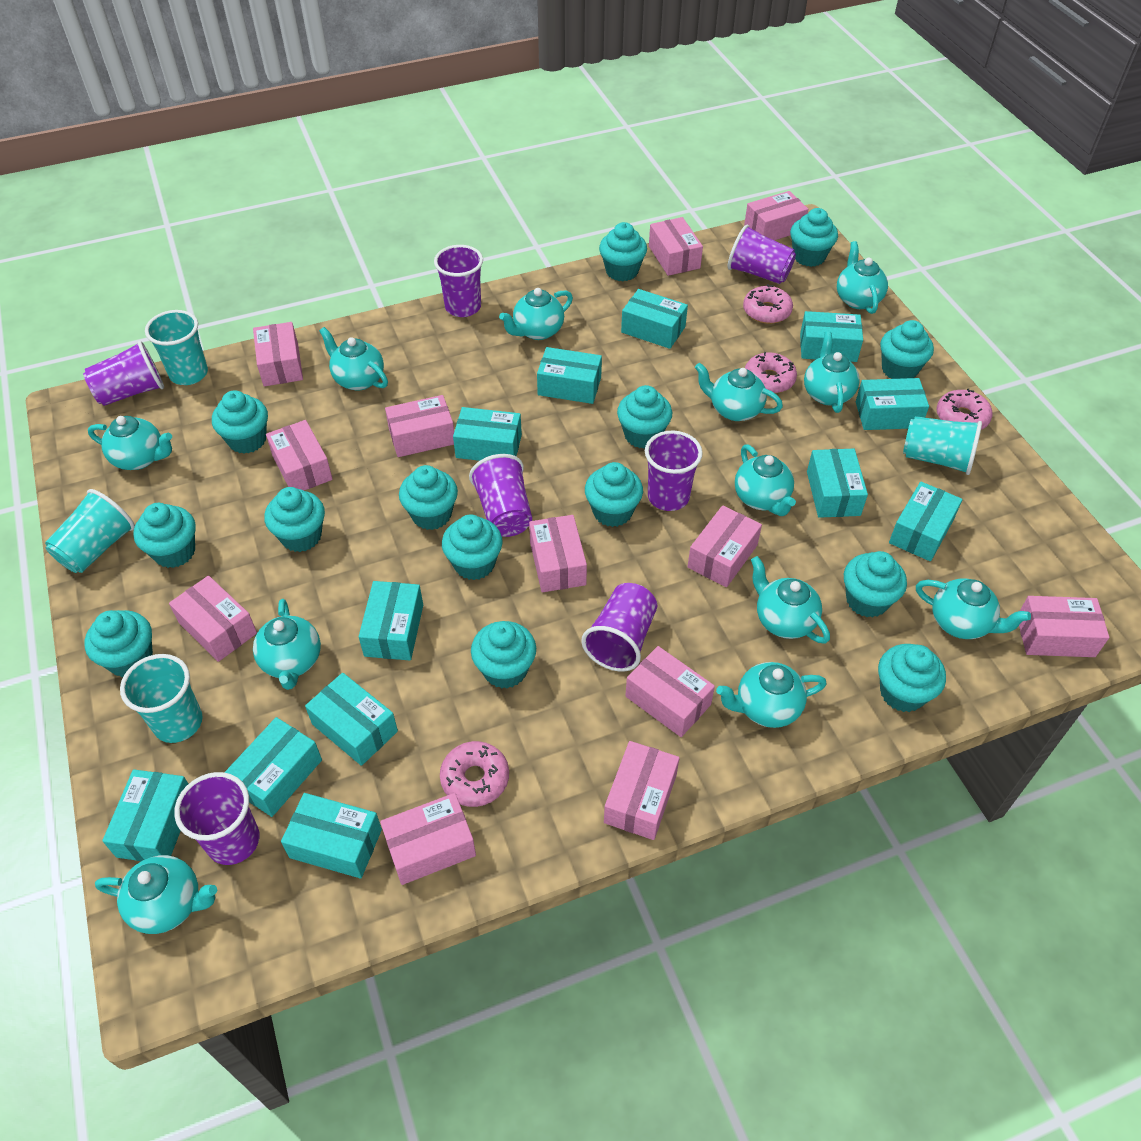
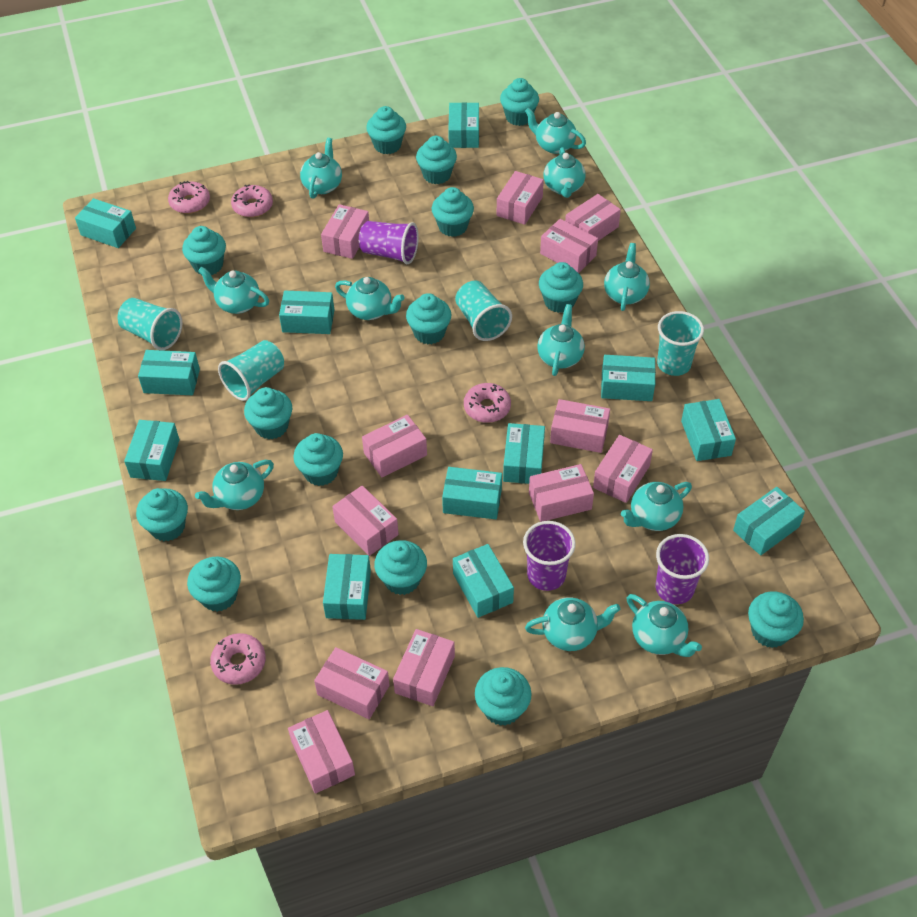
purple cup: 7 -> 3
turquoise teapot: 12 -> 11

